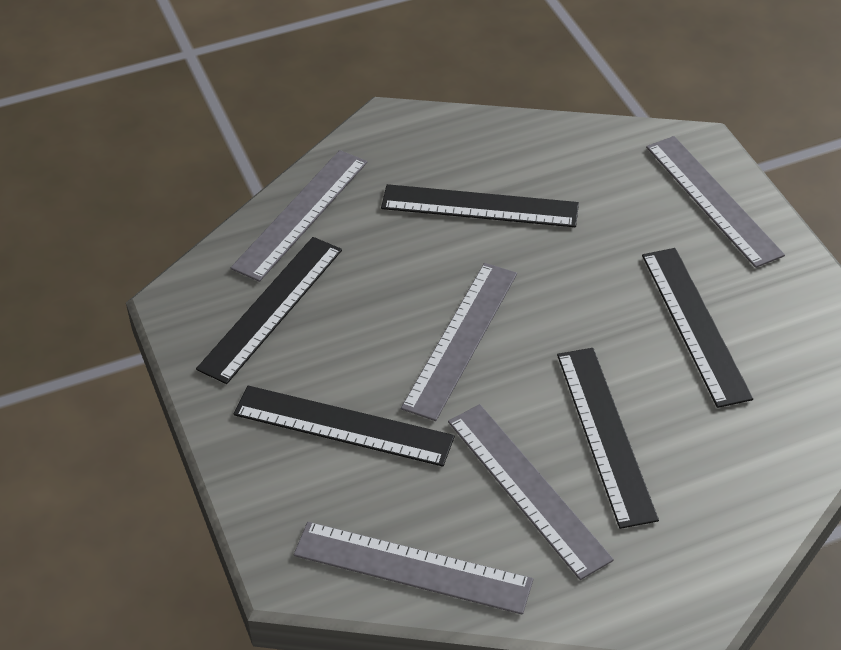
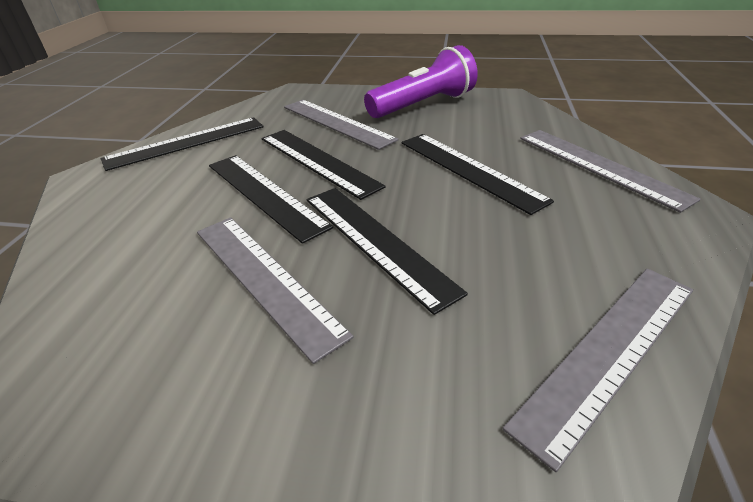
grey ruler: 5 -> 4
purple flashlight: 0 -> 1

